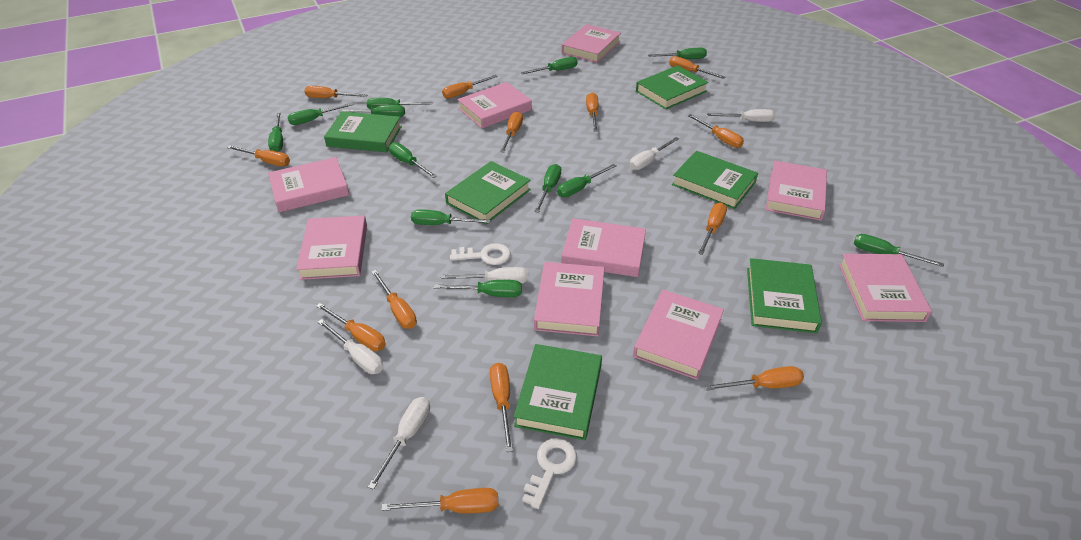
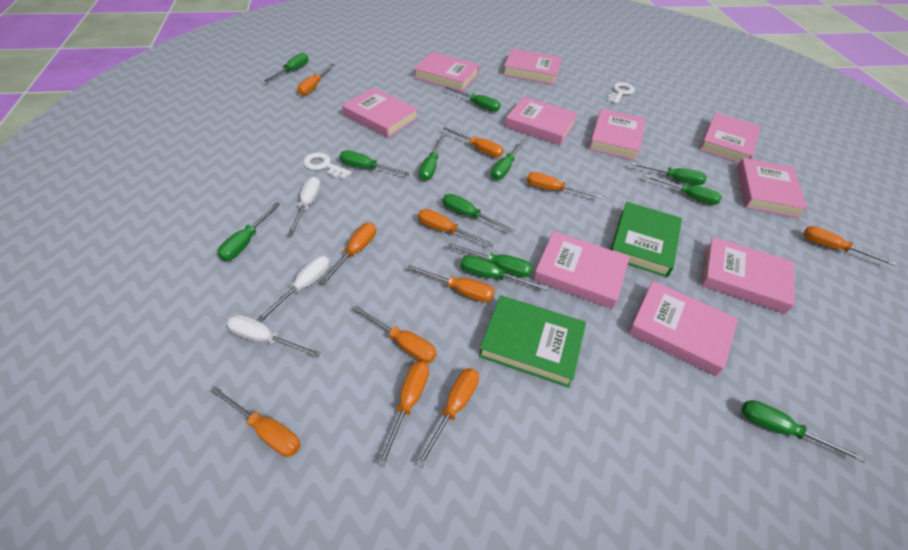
green book: 6 -> 2
orange screwdriver: 13 -> 11
pink book: 9 -> 10
white screwdriver: 5 -> 3

